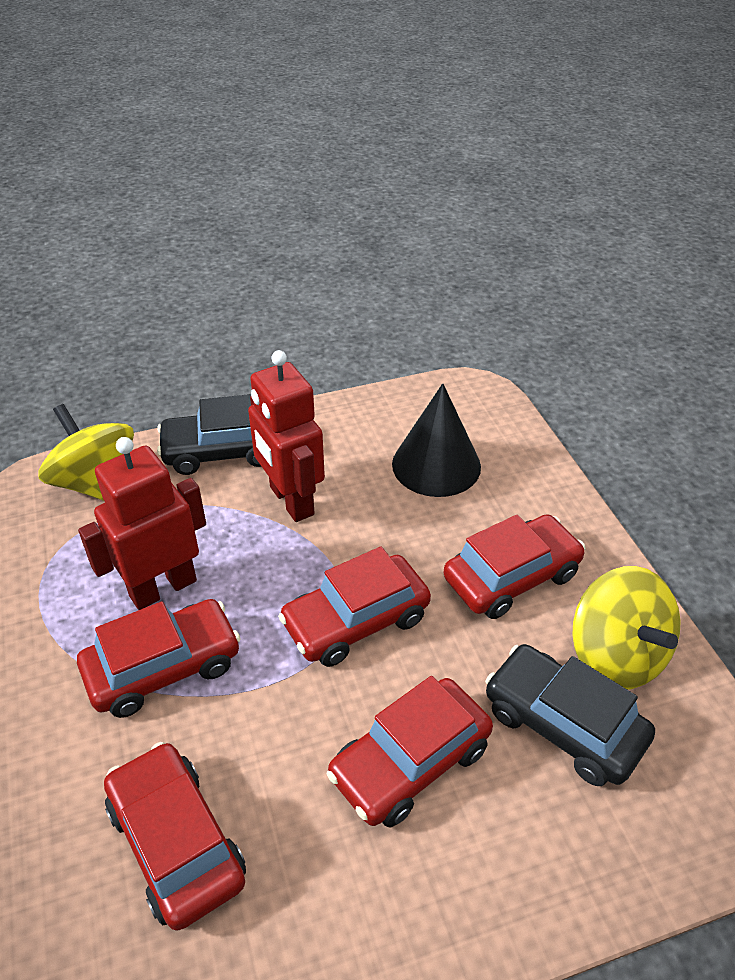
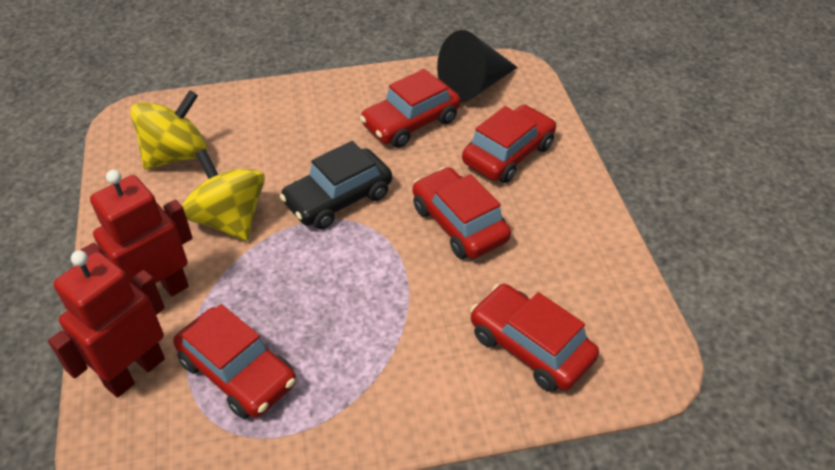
black car: 2 -> 1

